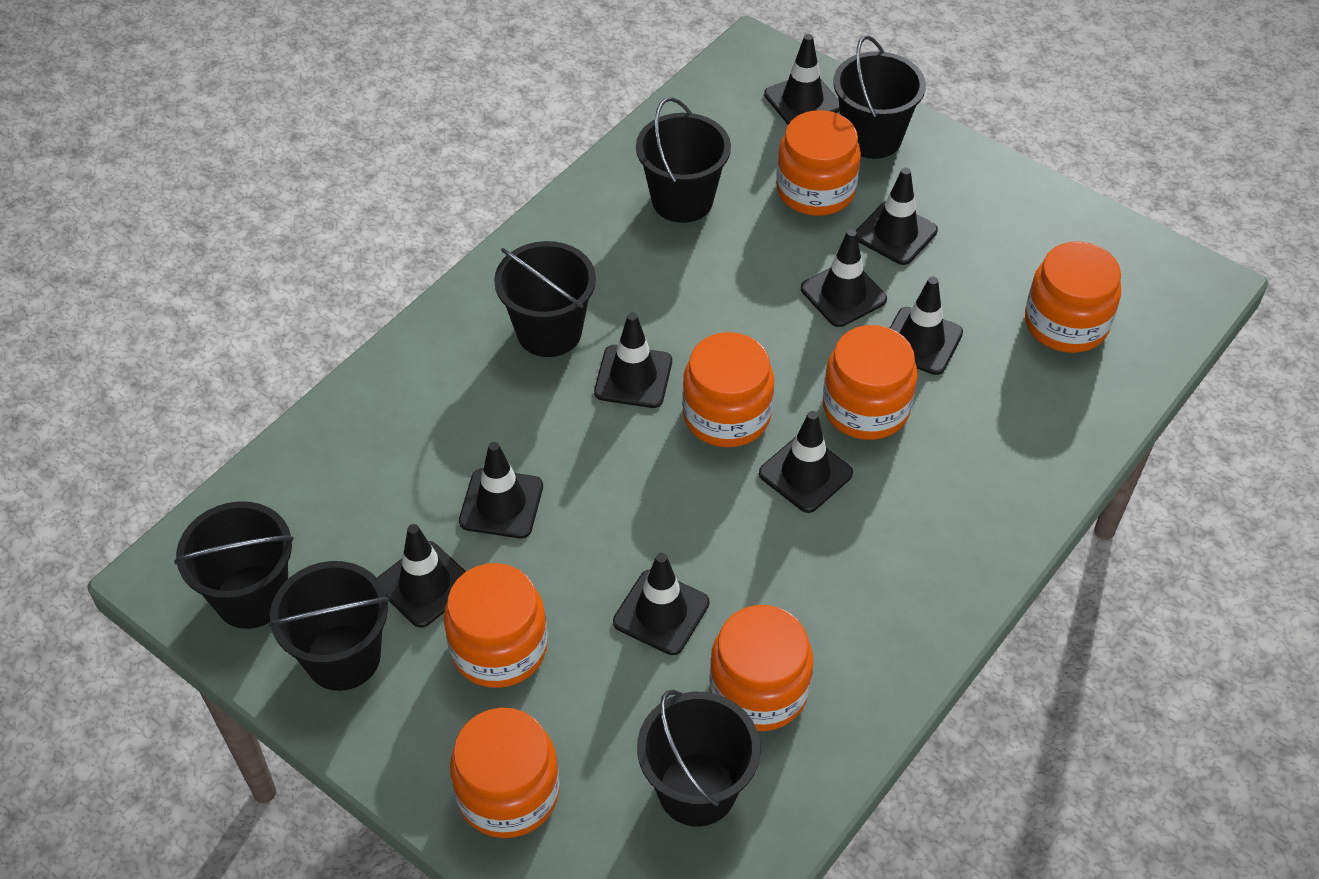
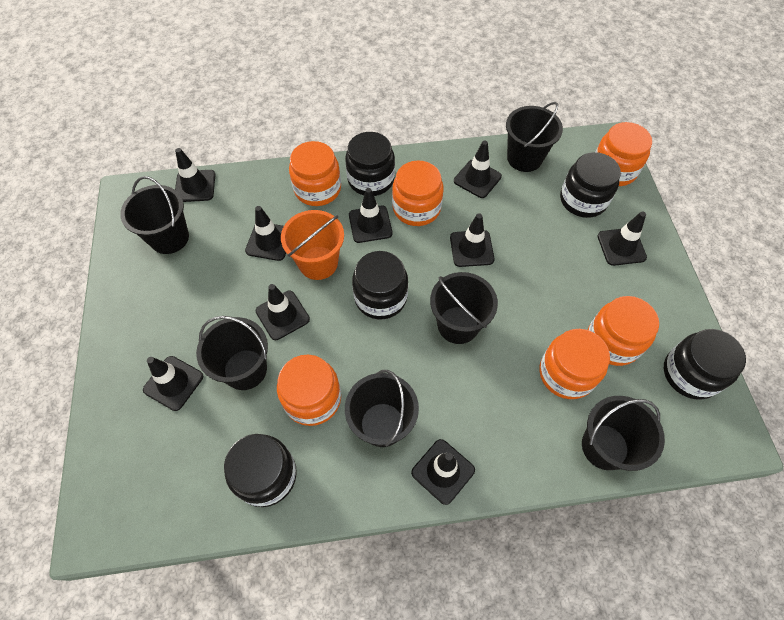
black jar: 0 -> 5
orange bucket: 0 -> 1
orange jar: 7 -> 6

